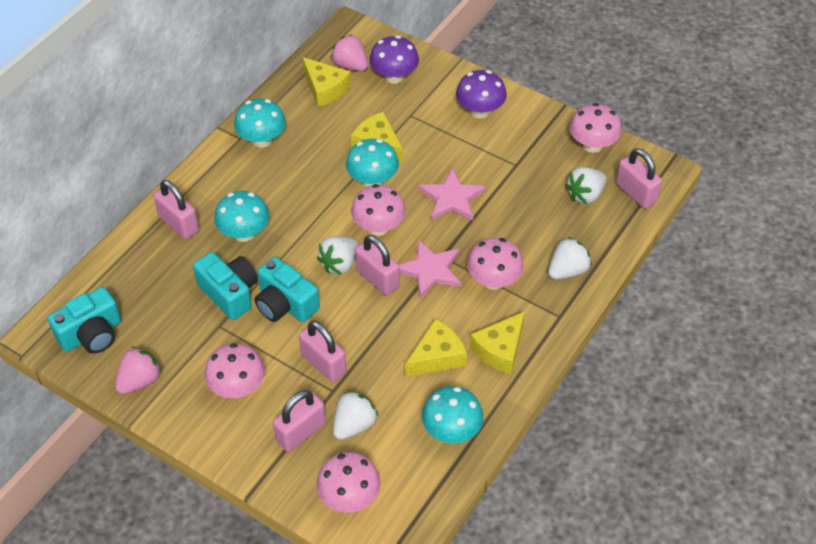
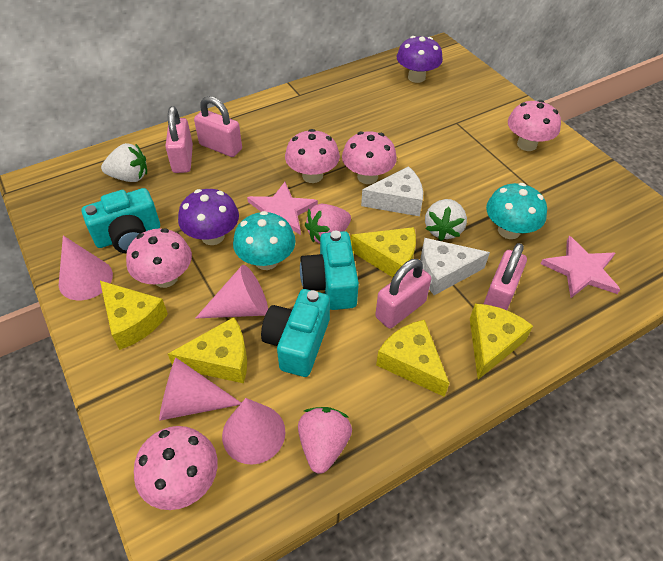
pink cone: 0 -> 4
pink padlock: 5 -> 4
turquoise mushroom: 4 -> 2
white cheese: 0 -> 2
white strawberry: 4 -> 2
yellow cheese: 4 -> 5

